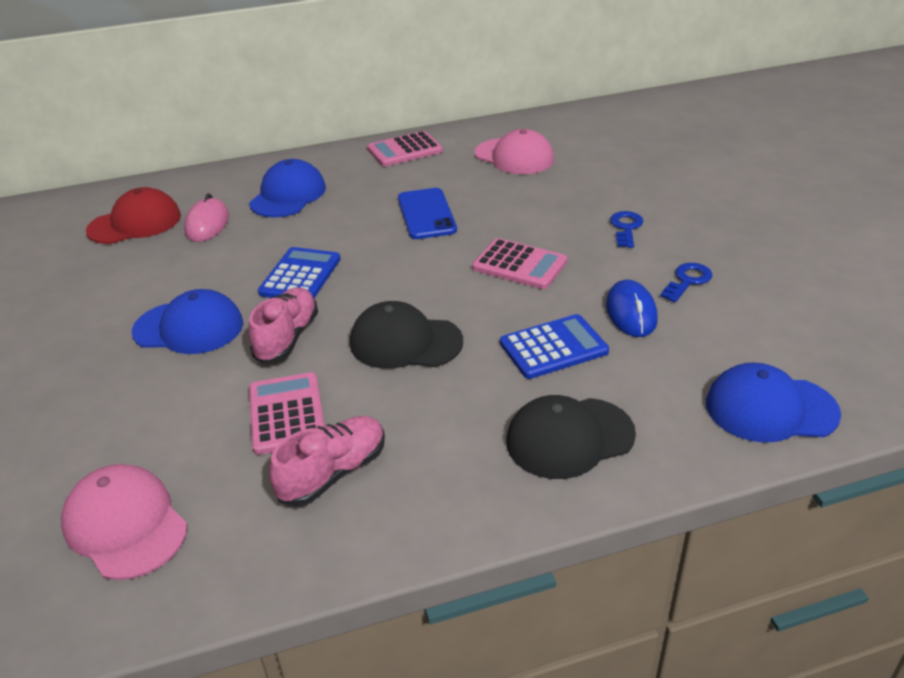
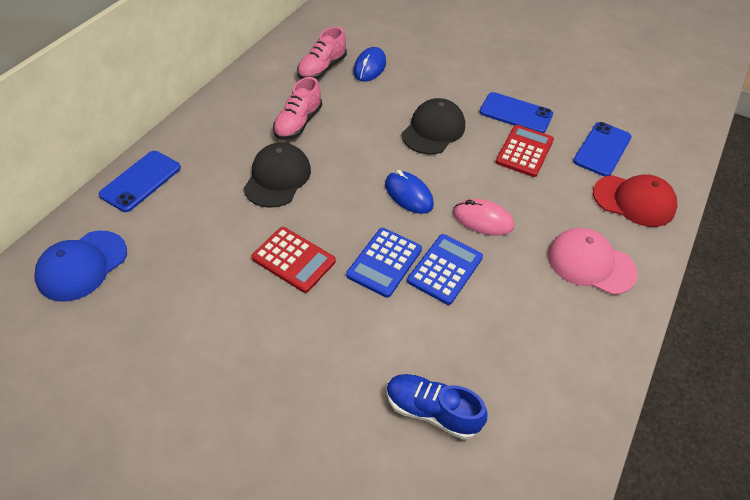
blue cap: 3 -> 1
blue key: 2 -> 0
blue mouse: 1 -> 2
blue phone: 1 -> 3
blue shoe: 0 -> 1
pink calculator: 3 -> 0
pink cap: 2 -> 1
red calculator: 0 -> 2

